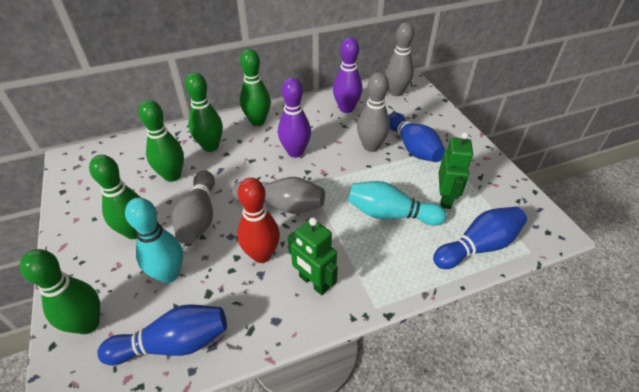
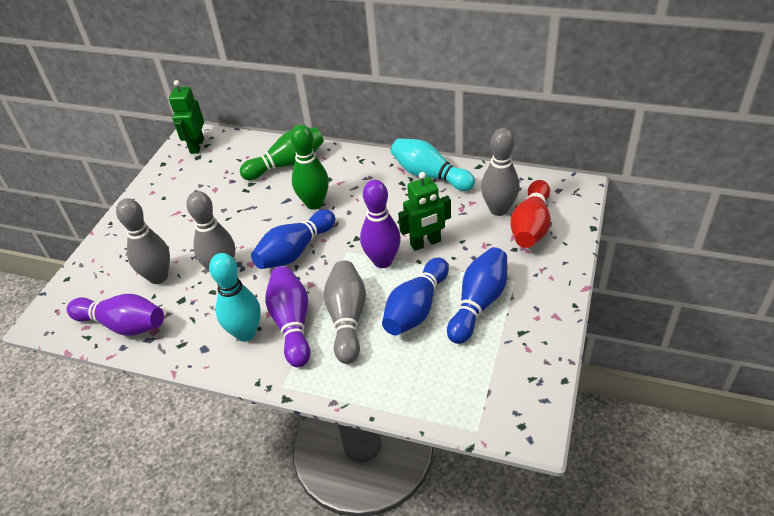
green bowling pin: 5 -> 2
purple bowling pin: 2 -> 3

